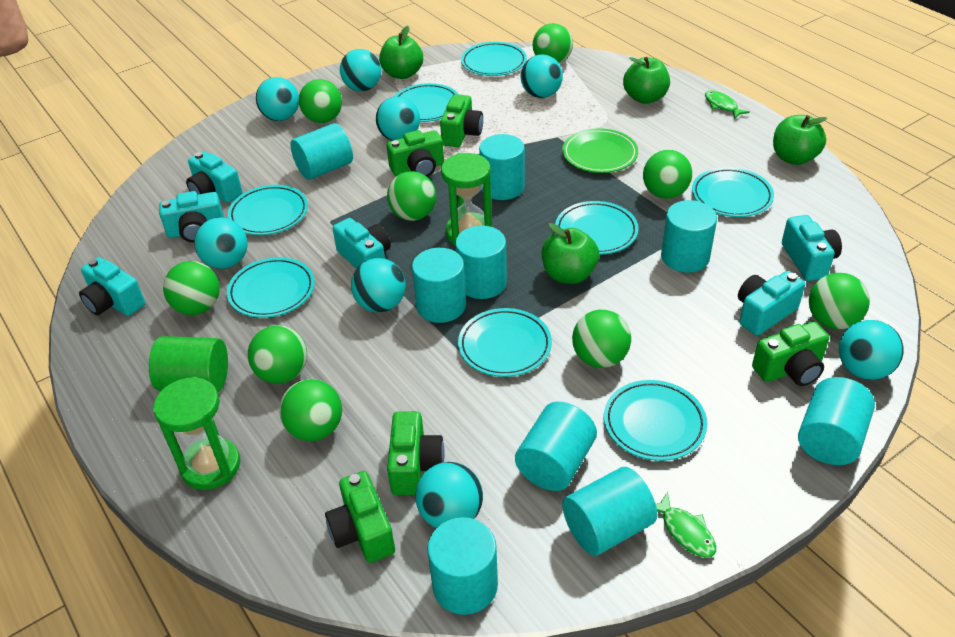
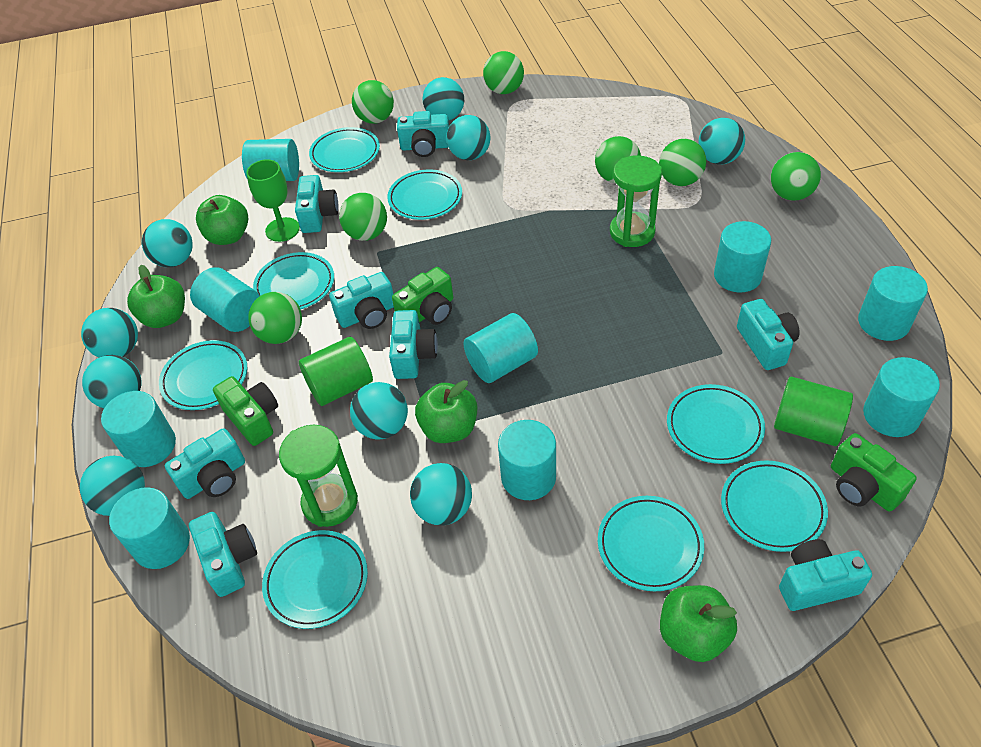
green ball: 9 -> 7
green camera: 5 -> 3
green cylinder: 1 -> 2
green fish: 2 -> 0
green goblet: 0 -> 1
green plate: 1 -> 0
turquoise ball: 8 -> 9
turquoise camera: 6 -> 8

